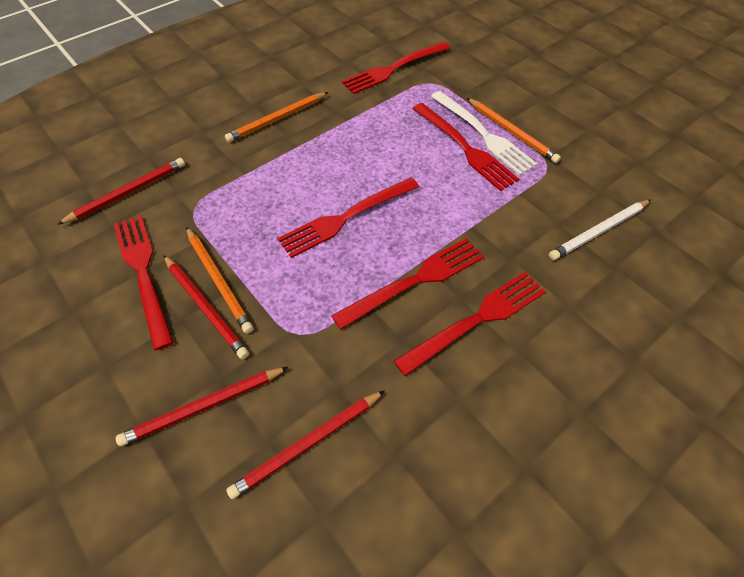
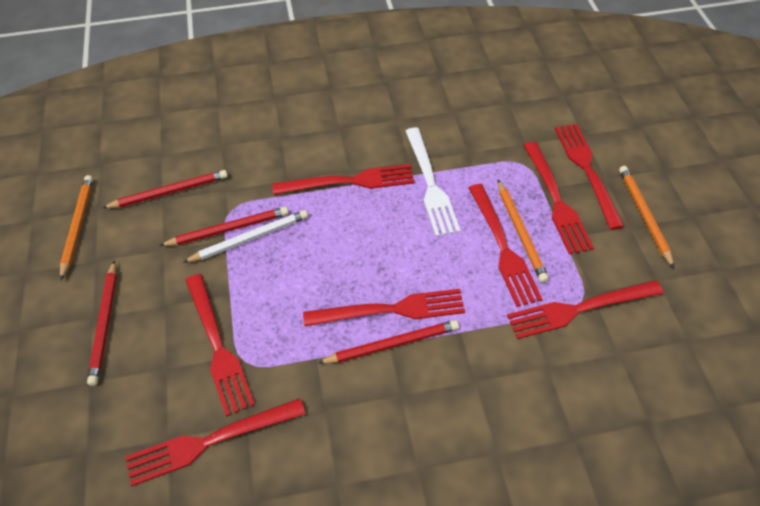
red fork: 6 -> 8

